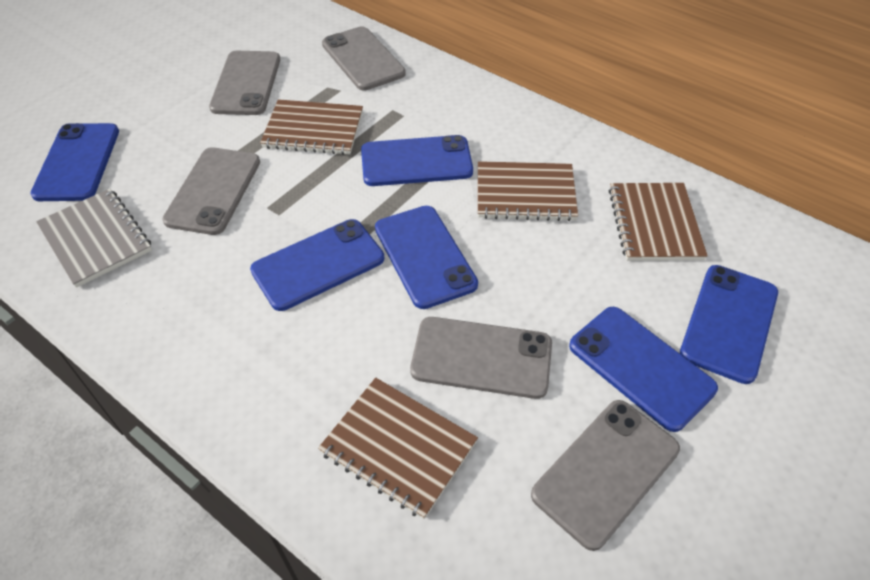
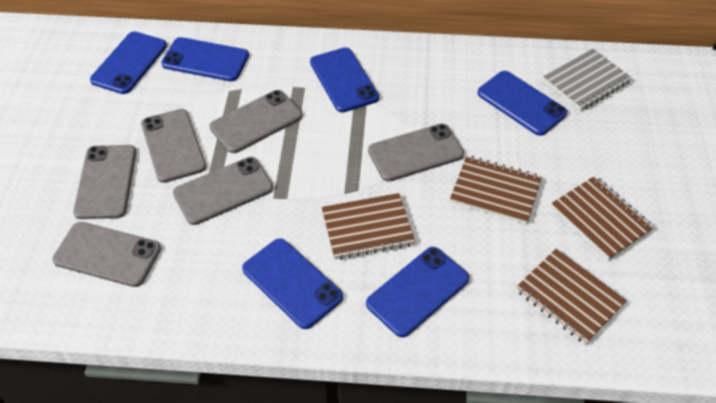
grey phone: 5 -> 6

